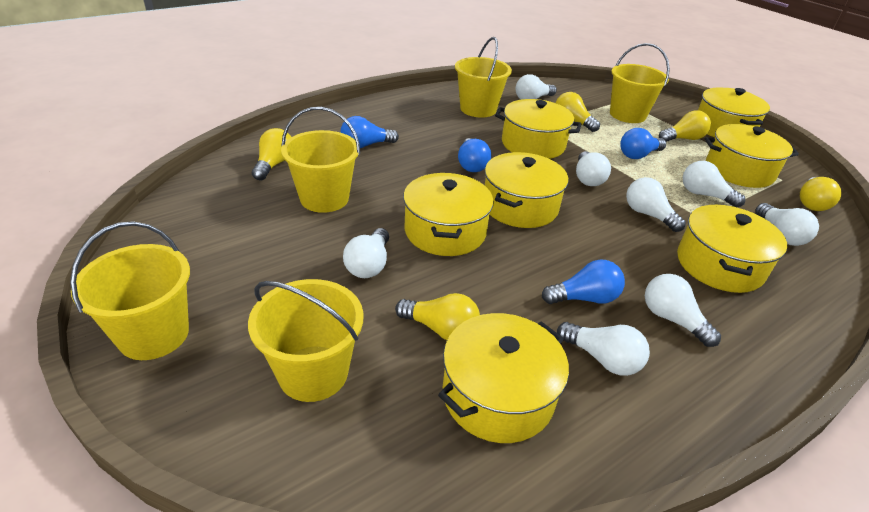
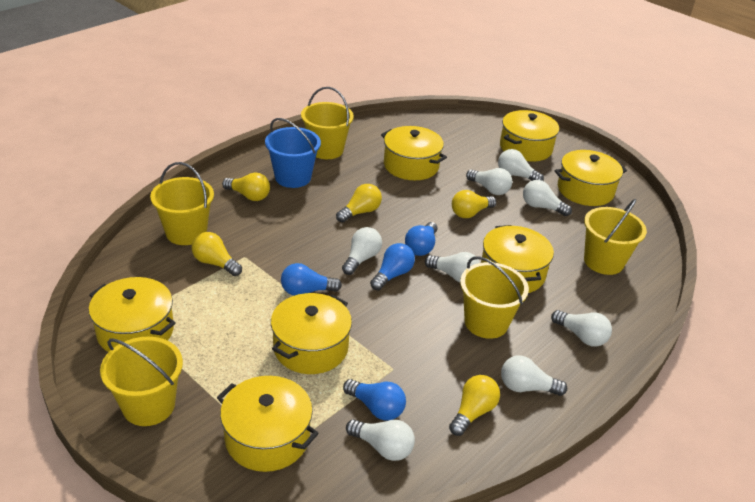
blue bucket: 0 -> 1

